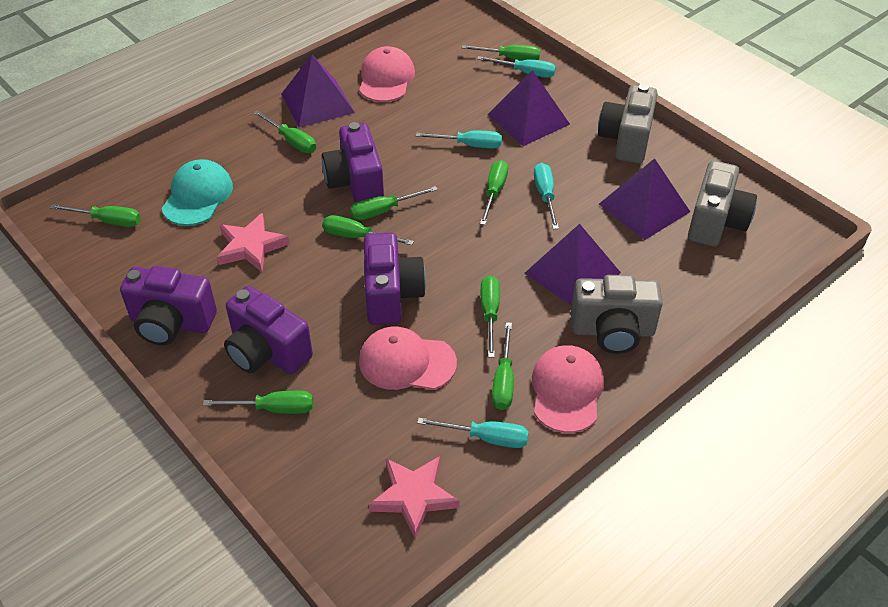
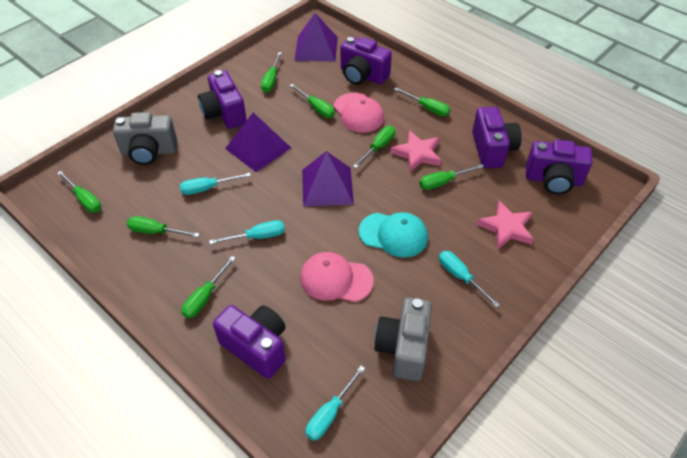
green screwdriver: 9 -> 8
grey camera: 3 -> 2
pink cap: 3 -> 2
purple camera: 4 -> 5
purple pyramid: 4 -> 3

